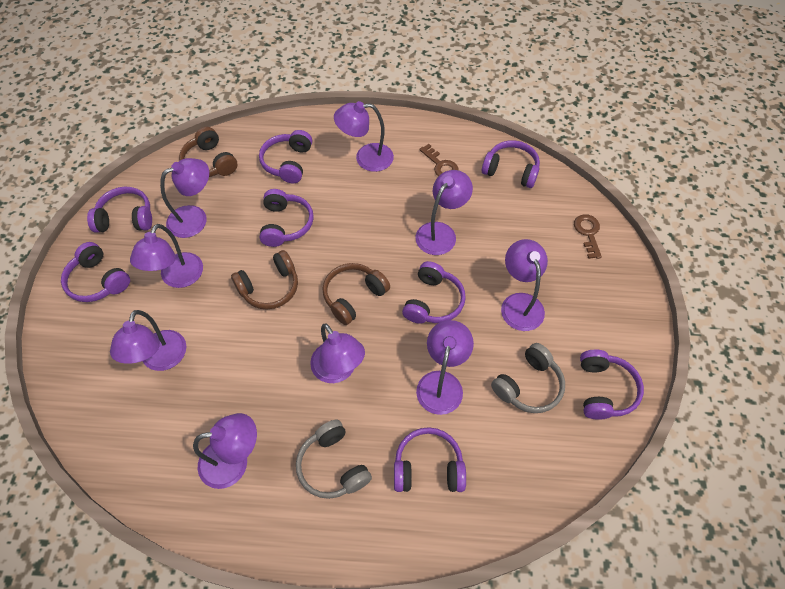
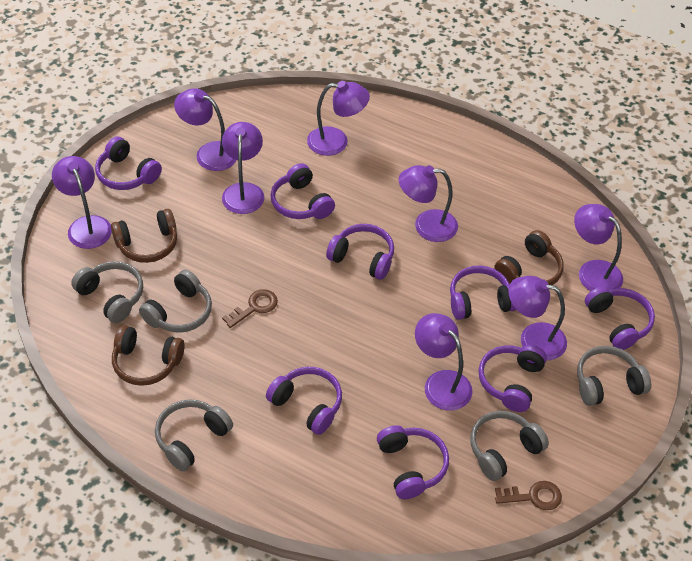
grey headphones: 2 -> 5
purple lamp: 9 -> 8

